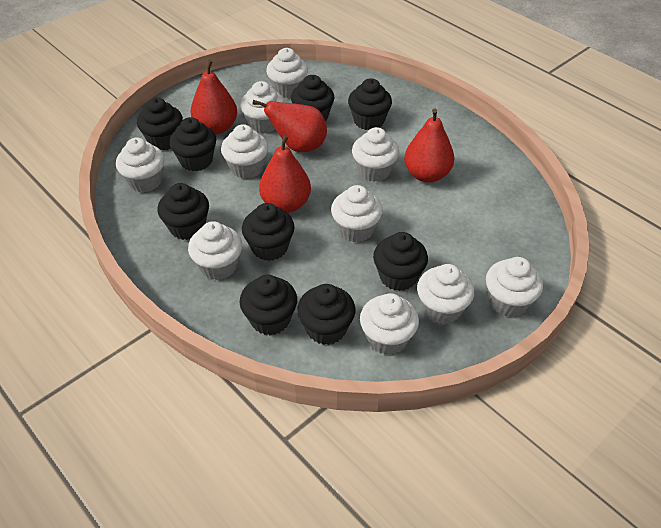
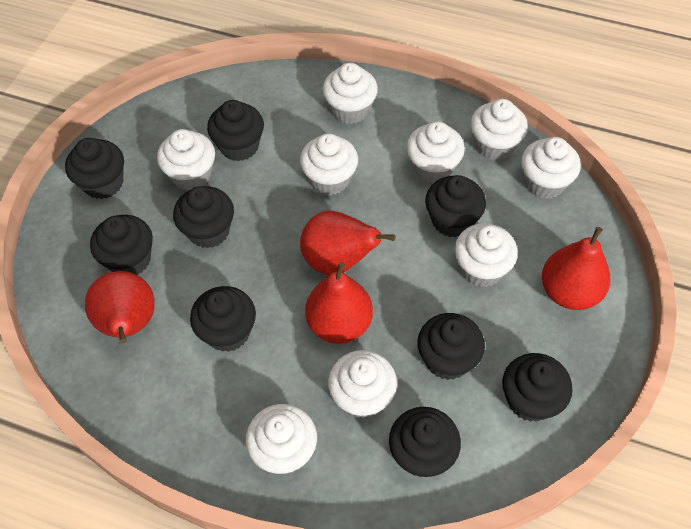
white cupcake: 10 -> 9

